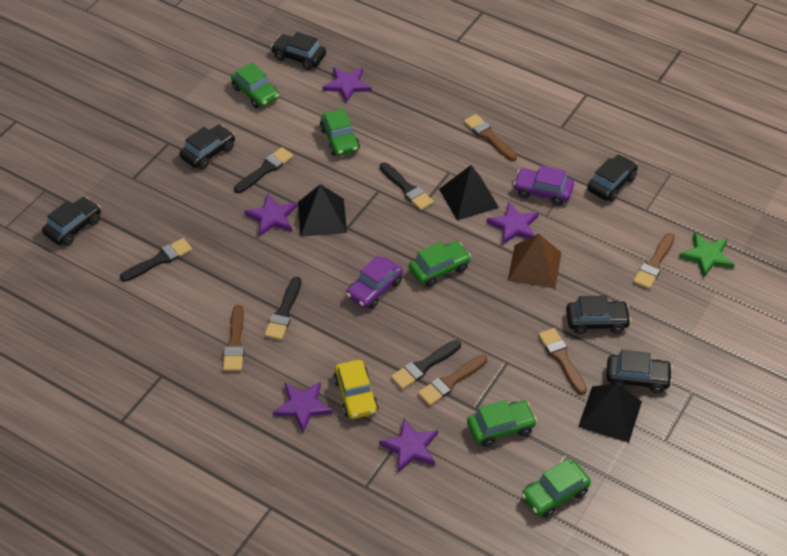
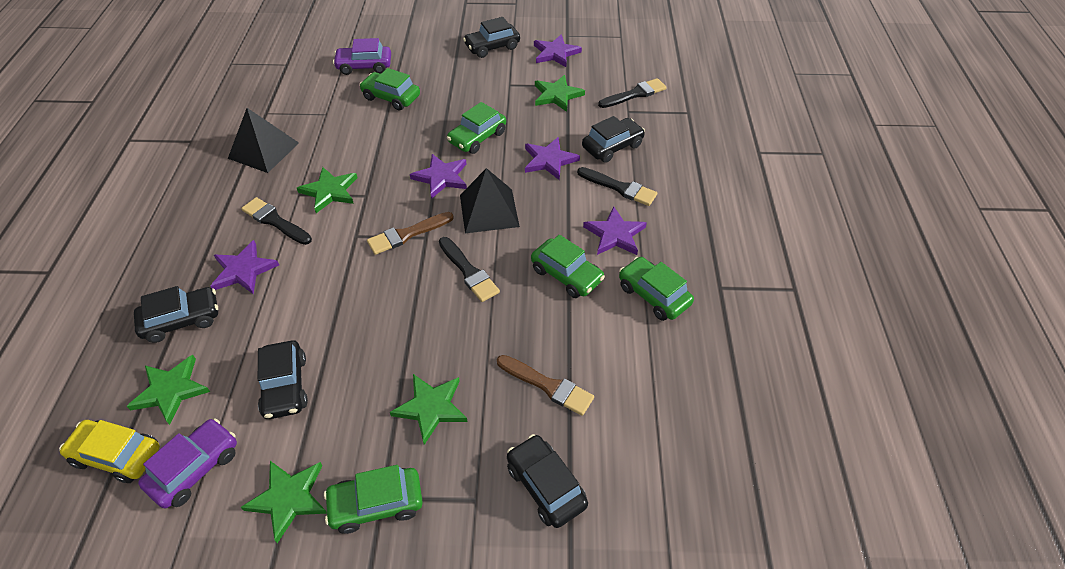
black brush: 5 -> 4
black car: 6 -> 5
black pyramid: 3 -> 2
brown brush: 5 -> 2
brown pyramid: 1 -> 0
green star: 1 -> 5

